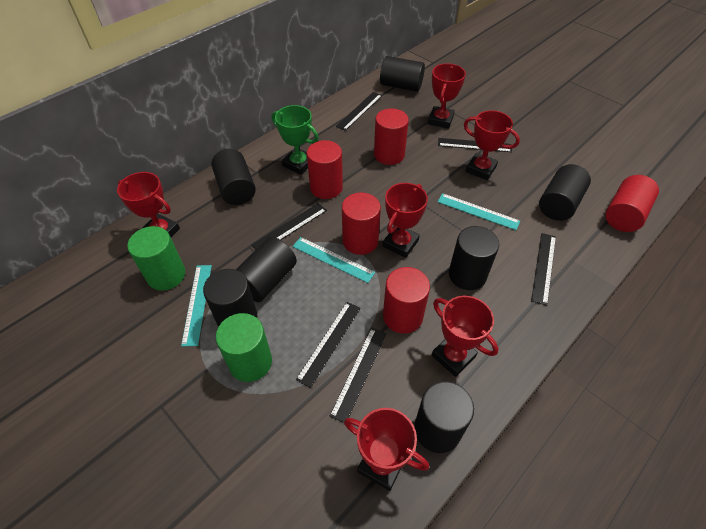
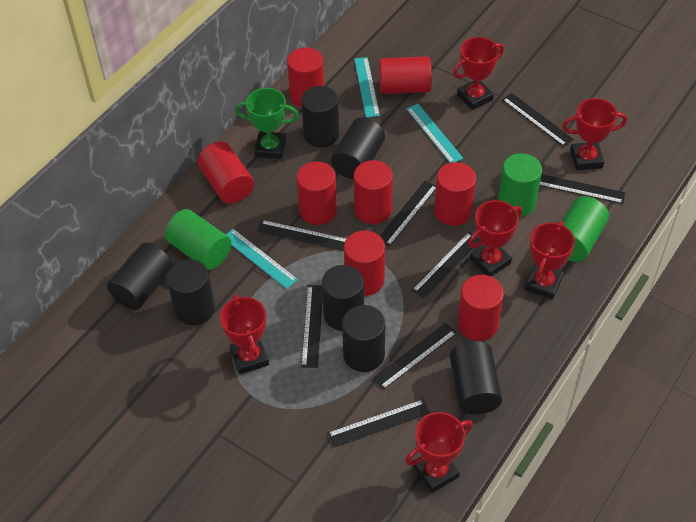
black ruler: 6 -> 8
green cylinder: 2 -> 3
red cylinder: 5 -> 8

